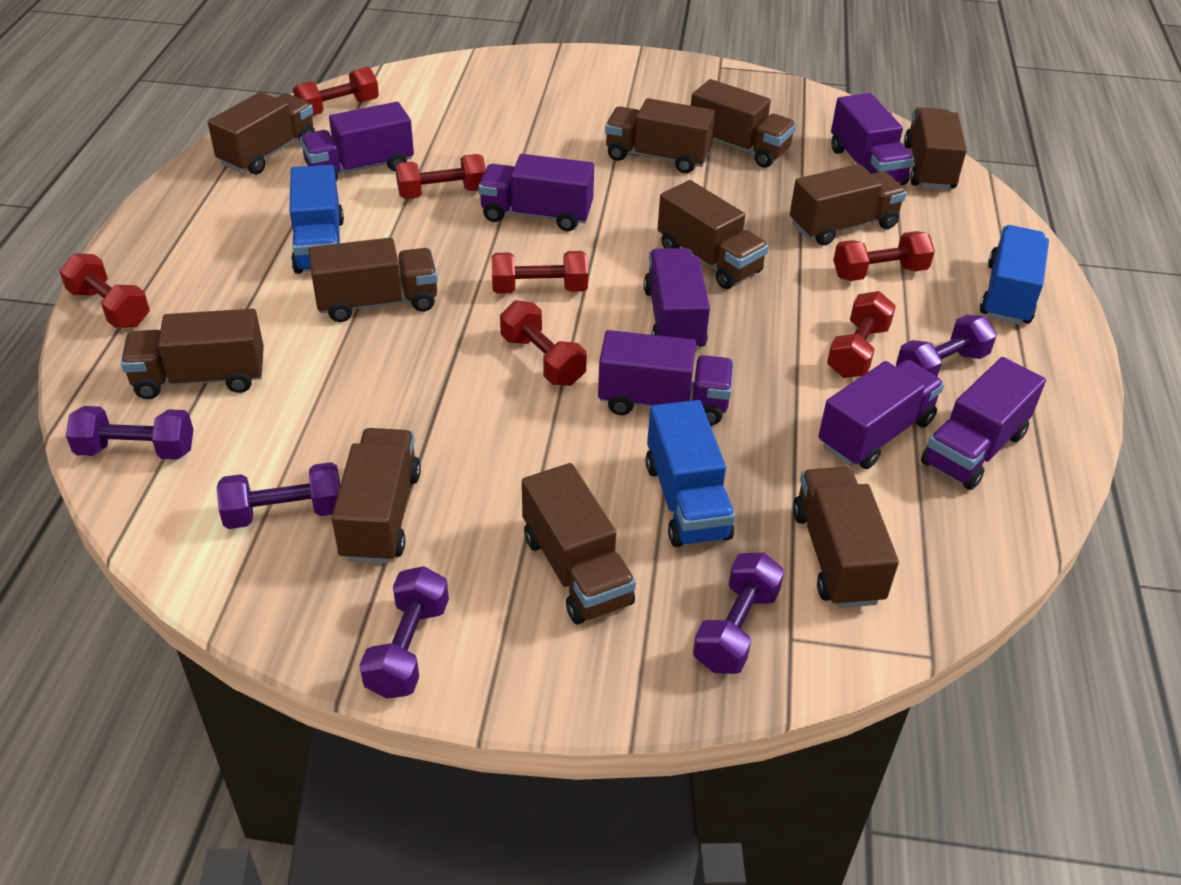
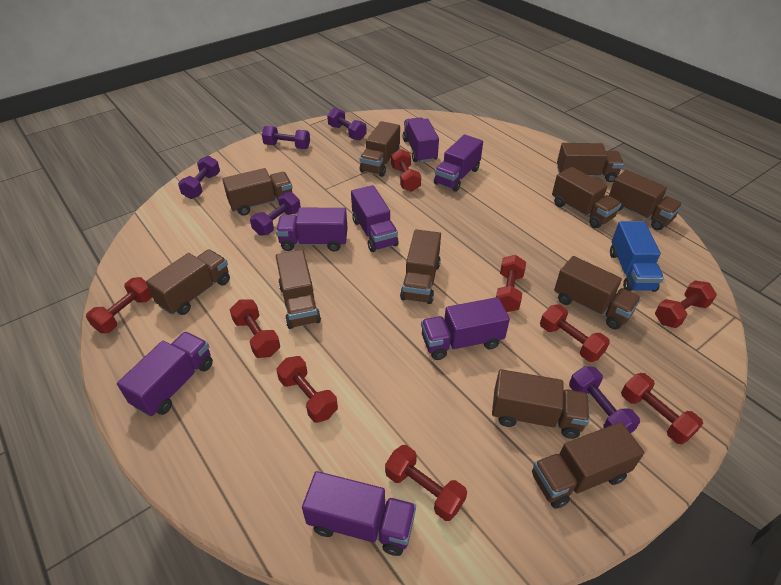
blue truck: 3 -> 1
red dumbbell: 7 -> 9

